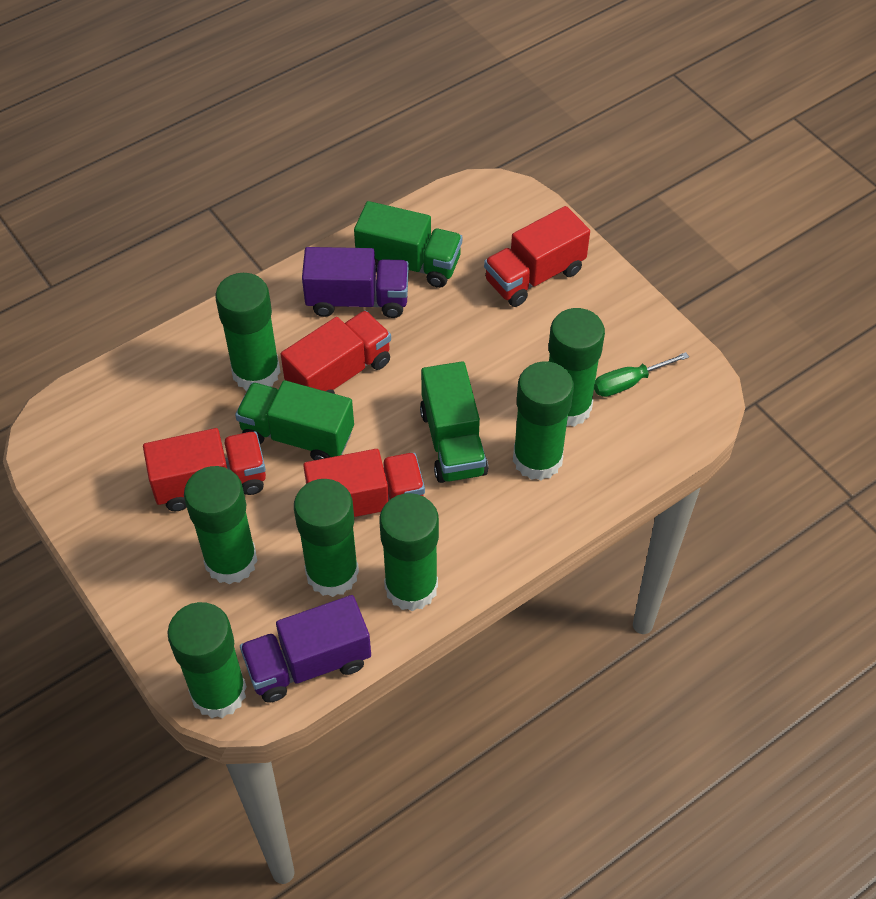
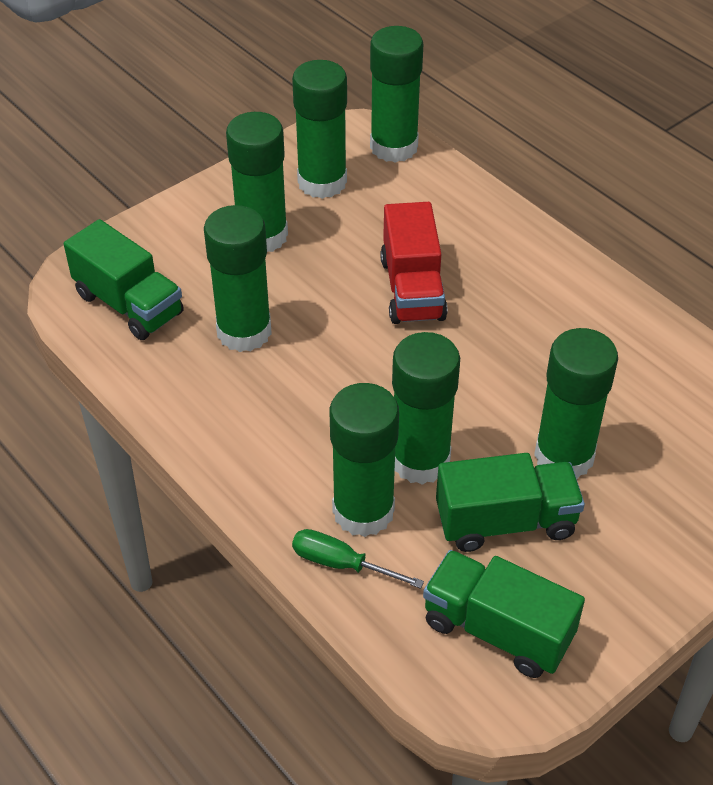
purple truck: 2 -> 0
red truck: 4 -> 1

